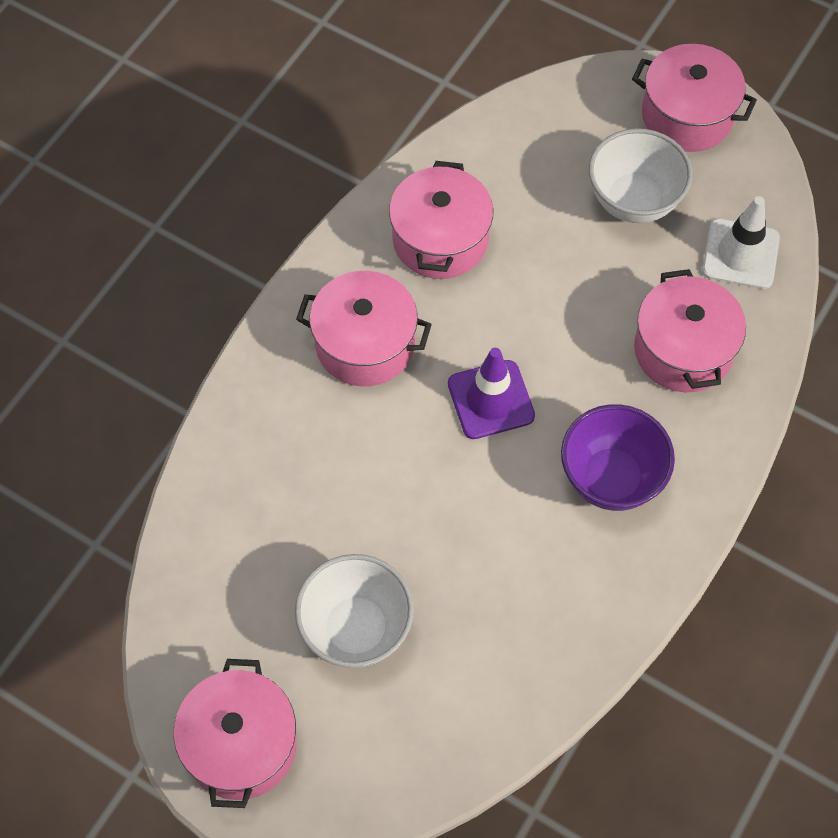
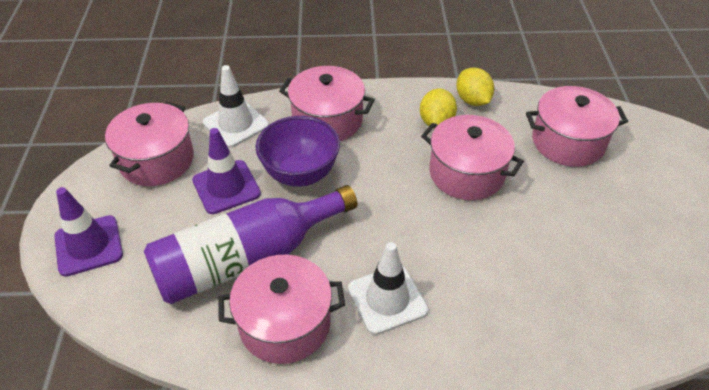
purple bottle: 0 -> 1
purple traffic cone: 1 -> 2
white bowl: 2 -> 0
white traffic cone: 1 -> 2
yellow lemon: 0 -> 2

